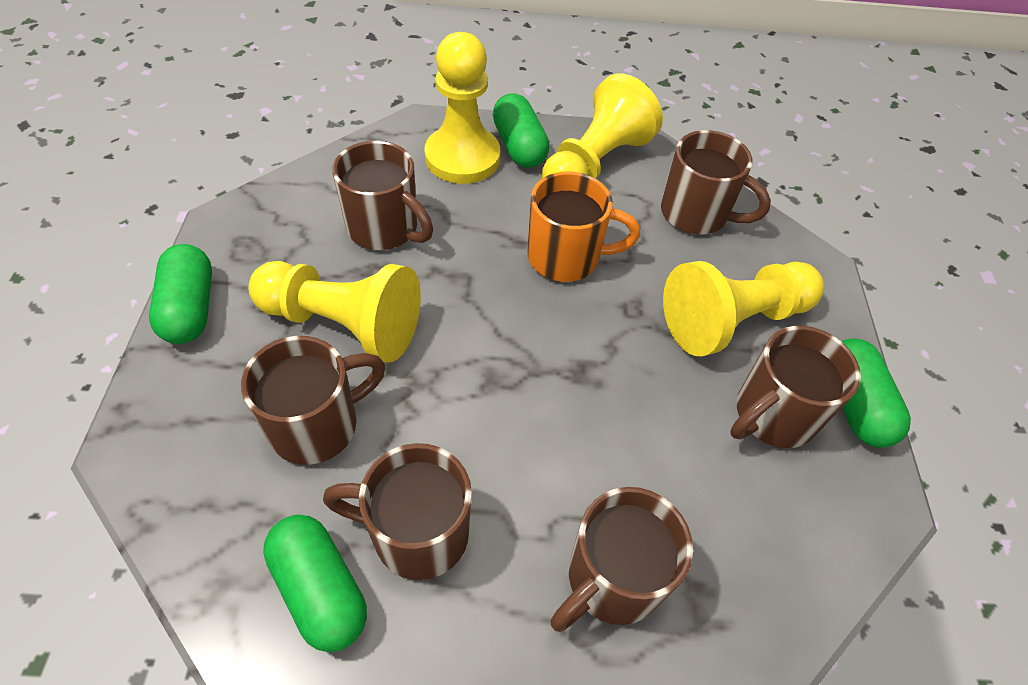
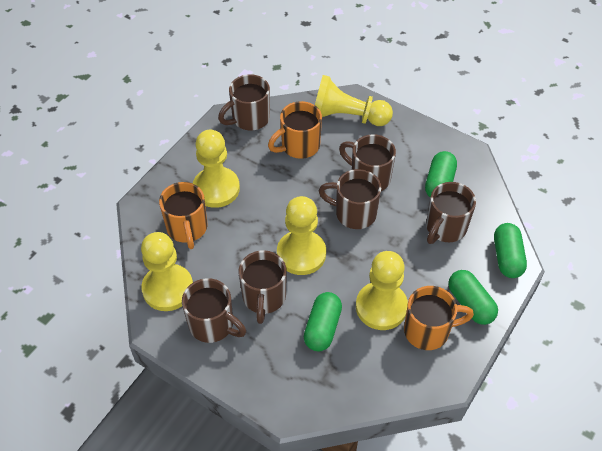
orange mug: 1 -> 3
yellow pawn: 4 -> 5

